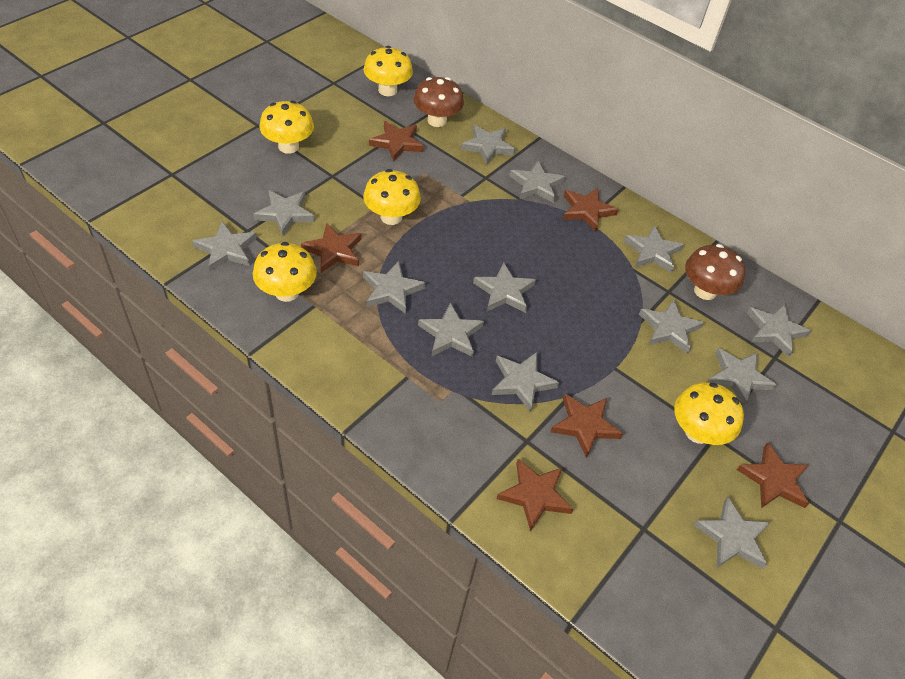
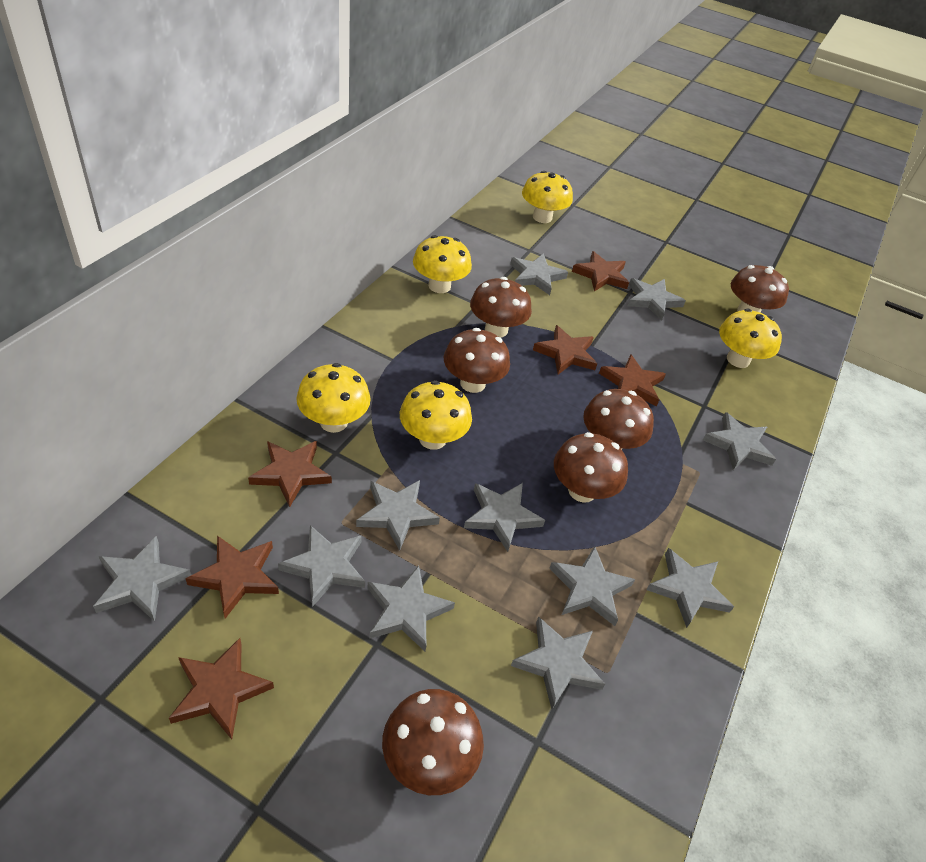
brown mushroom: 2 -> 6
grey star: 13 -> 11

